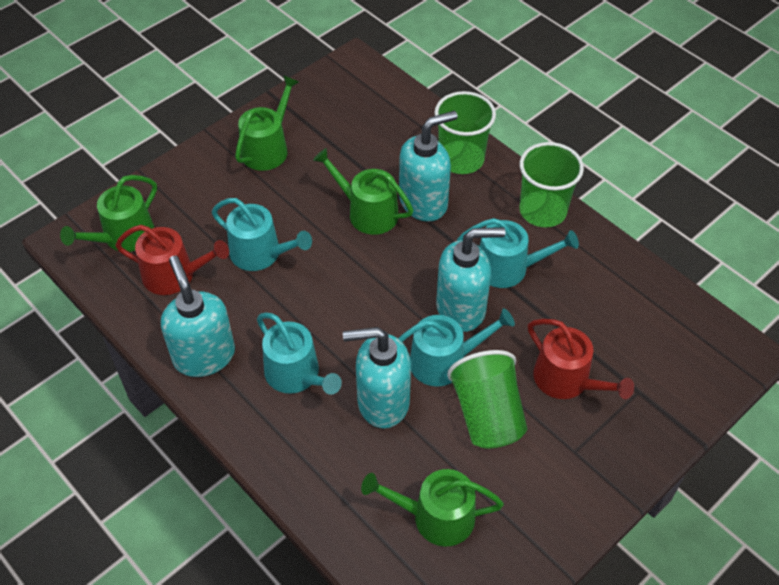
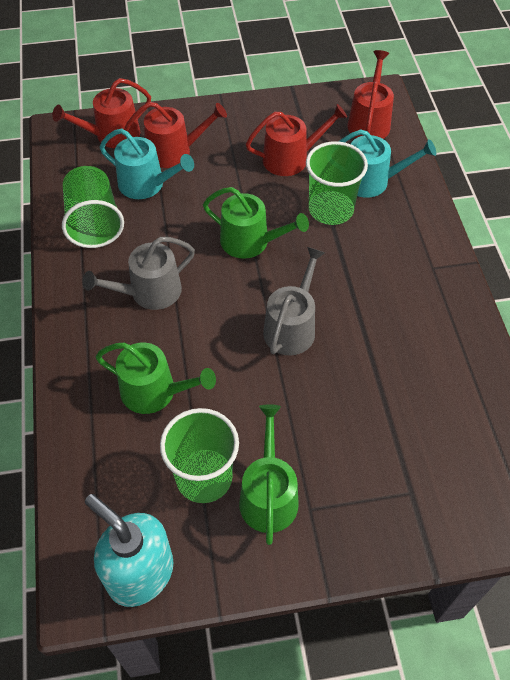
green watering can: 4 -> 3
grey watering can: 0 -> 2
red watering can: 2 -> 4
turquoise soap dispenser: 4 -> 1
turquoise watering can: 4 -> 2

